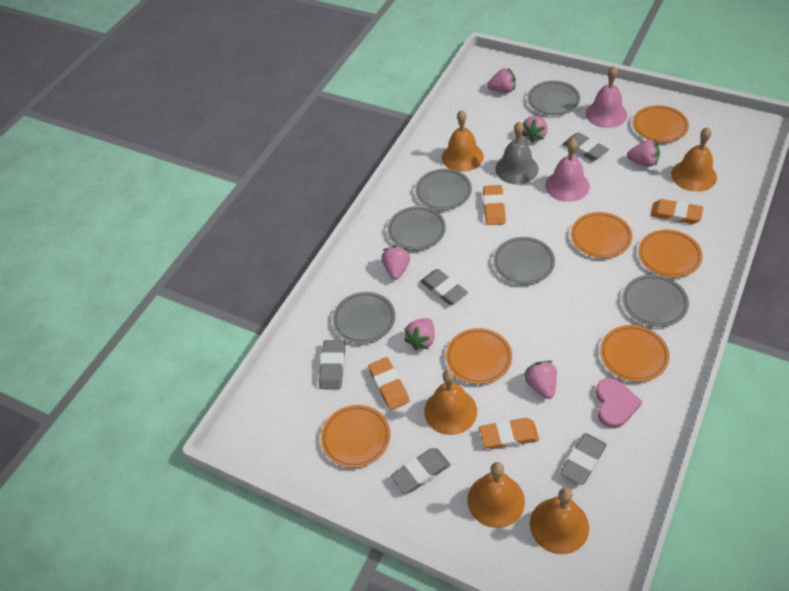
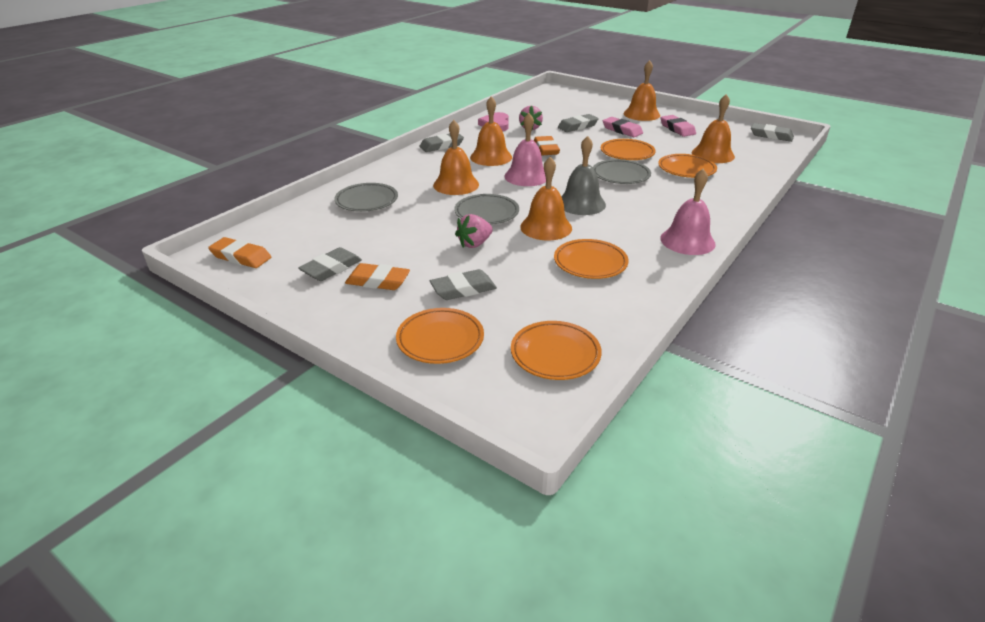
grey plate: 6 -> 3
orange eraser: 4 -> 3
orange plate: 6 -> 5
pink eraser: 0 -> 2
pink strawberry: 6 -> 2

